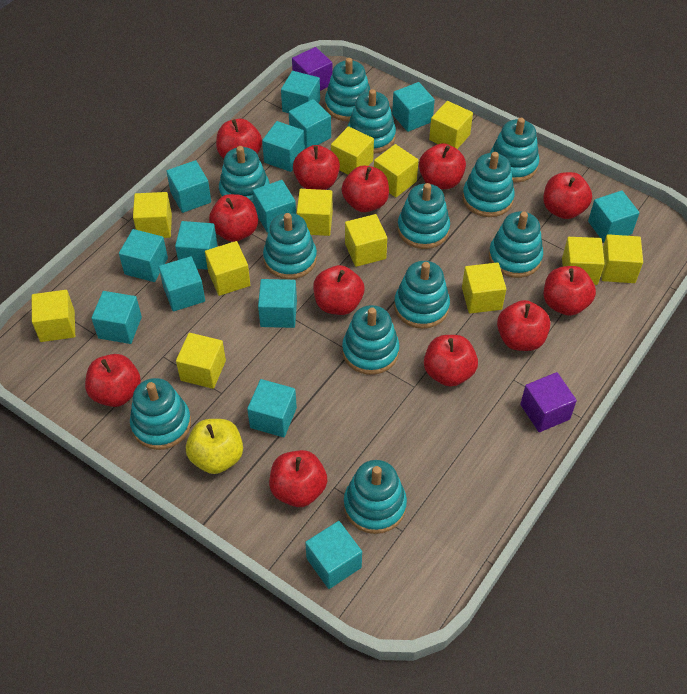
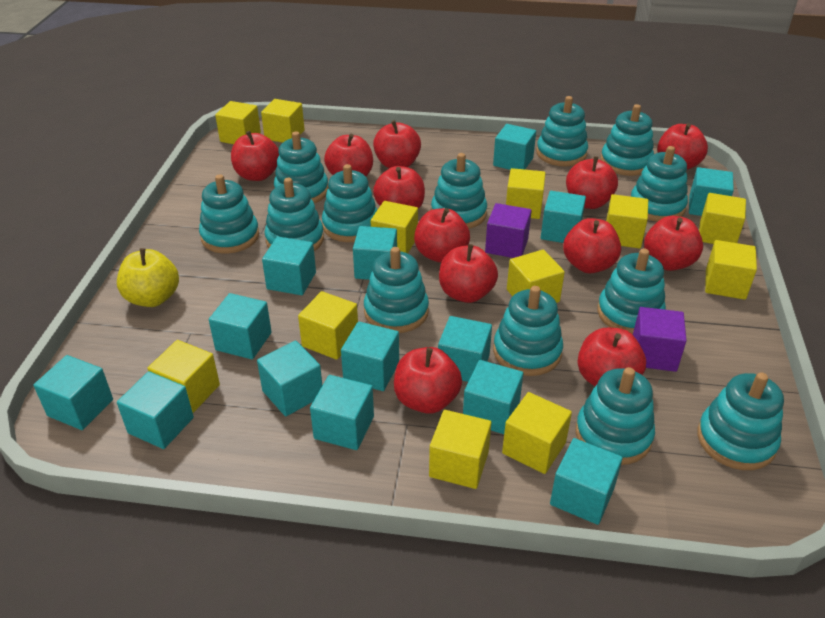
turquoise stacking toy: 12 -> 13

